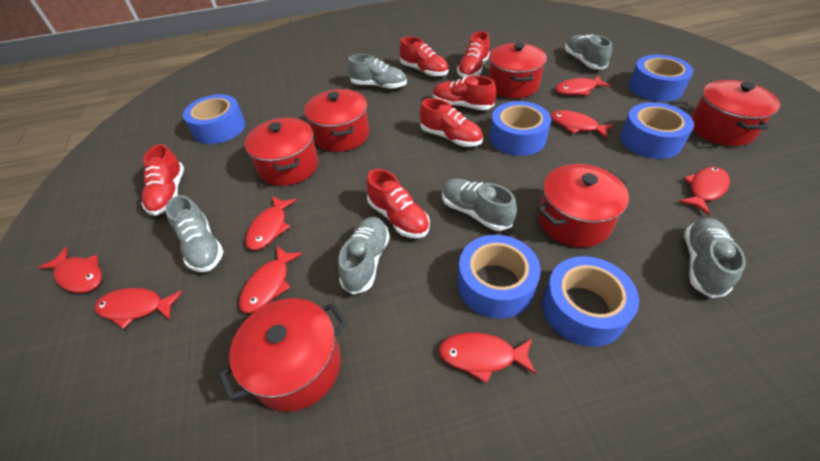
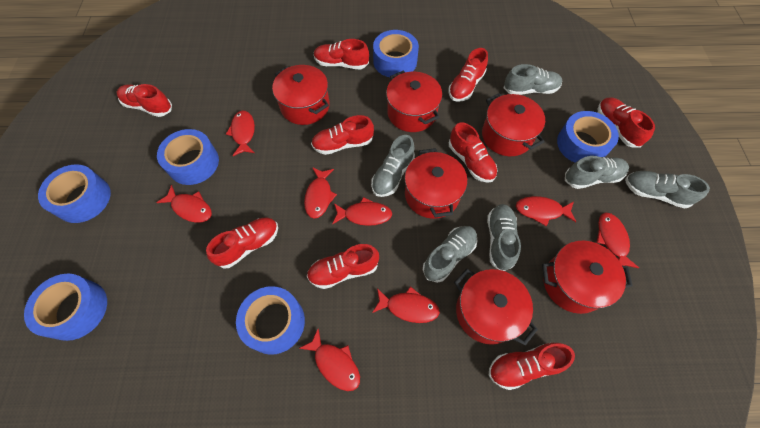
red shoe: 6 -> 9

